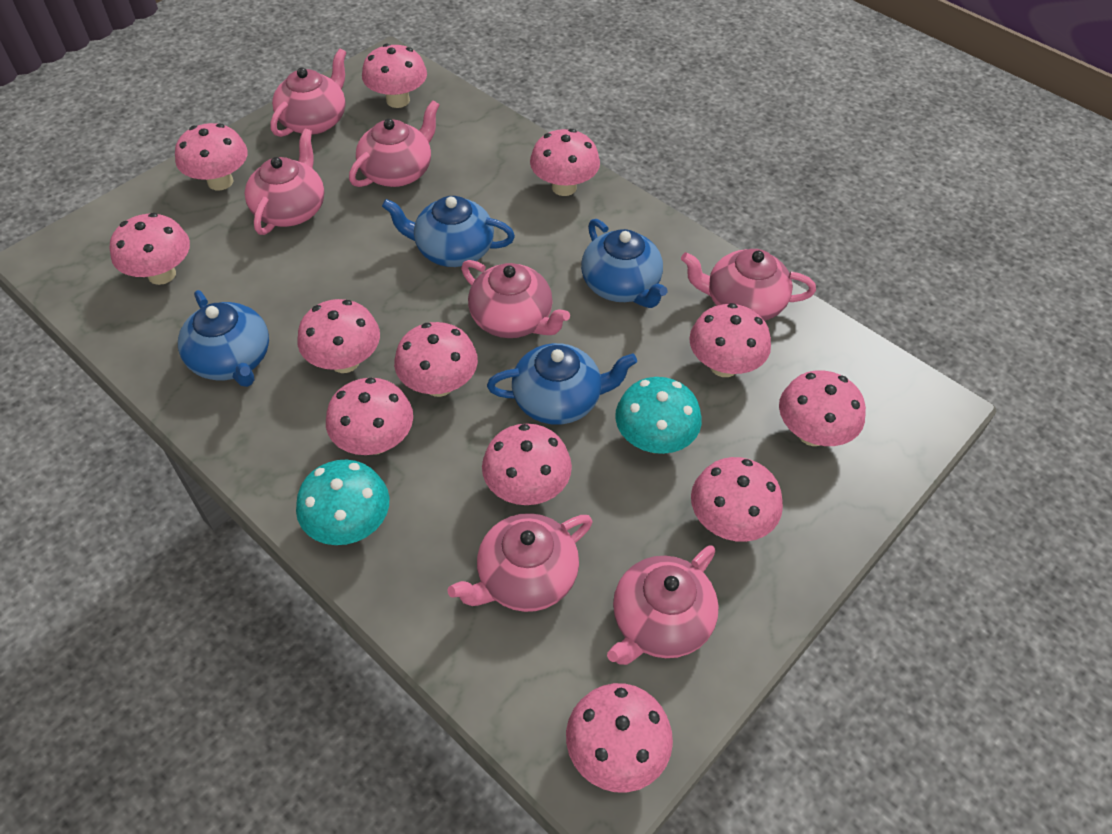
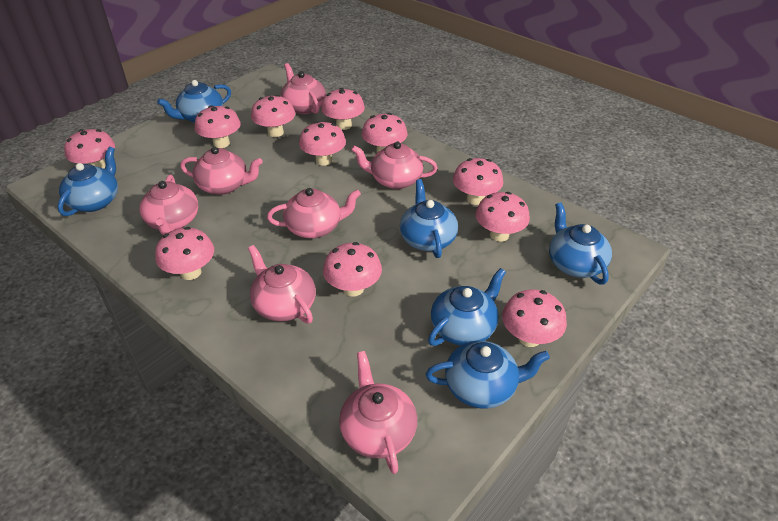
blue teapot: 4 -> 6
pink mushroom: 12 -> 11
turquoise mushroom: 2 -> 0

